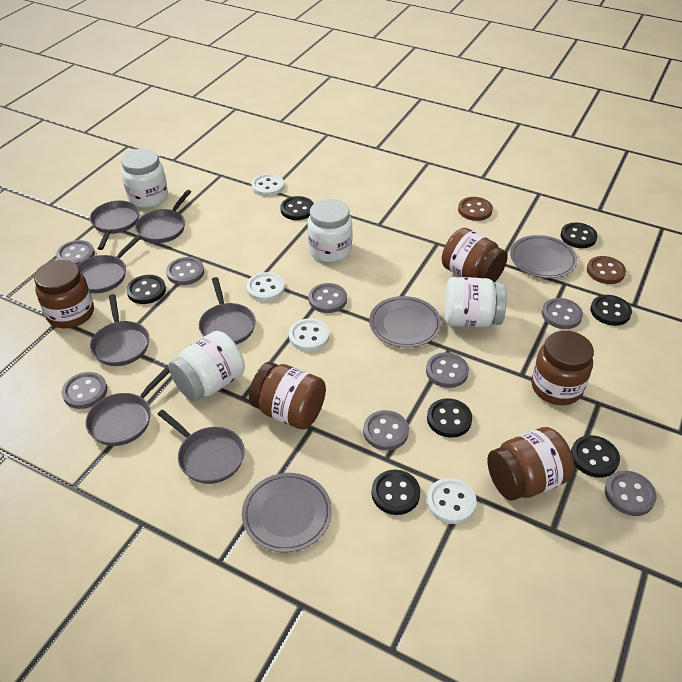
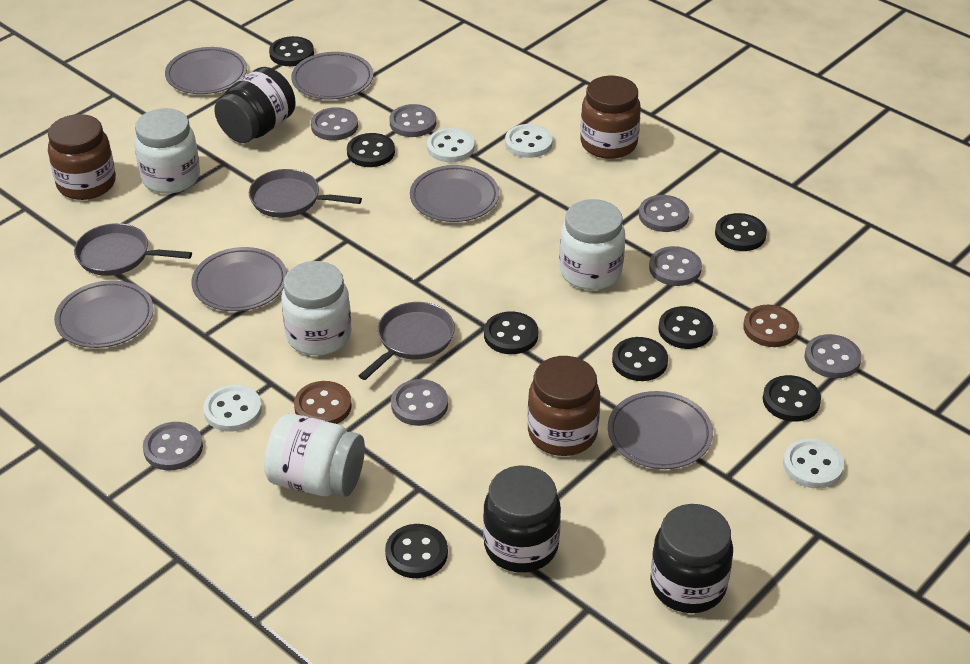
black button: 7 -> 8
black jar: 0 -> 3
brown jar: 5 -> 3
grey button: 8 -> 7
grey pan: 7 -> 3
grey plate: 3 -> 6

